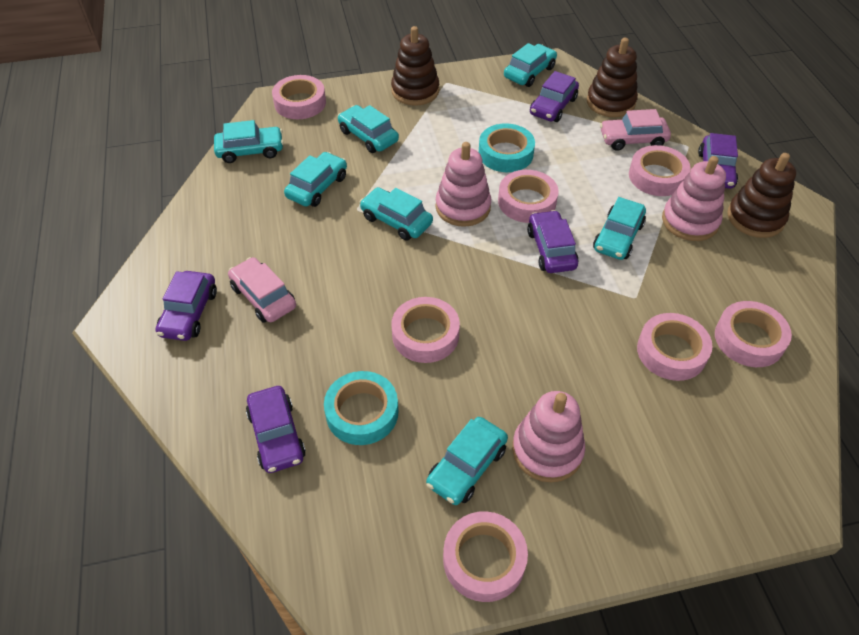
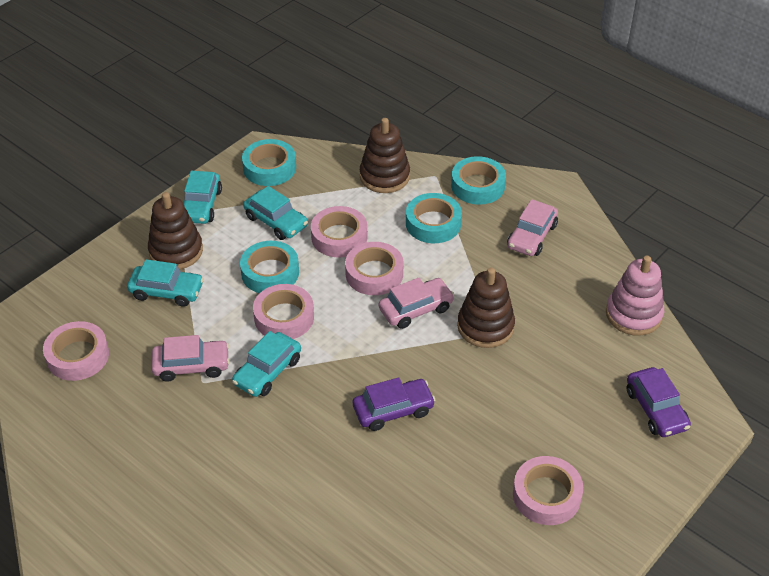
pink car: 2 -> 3
pink stacking toy: 3 -> 1
pink tape: 7 -> 5
purple car: 5 -> 2
turquoise car: 7 -> 4
turquoise tape: 2 -> 4

